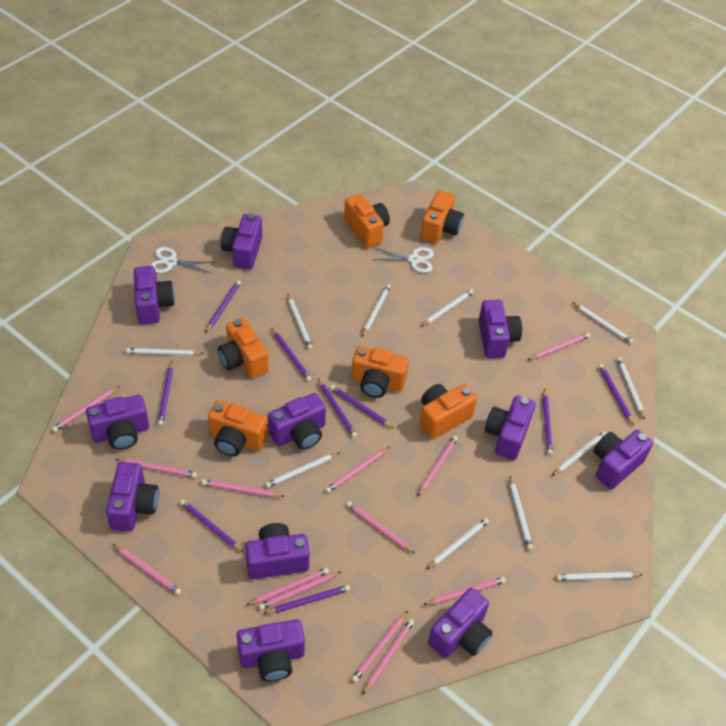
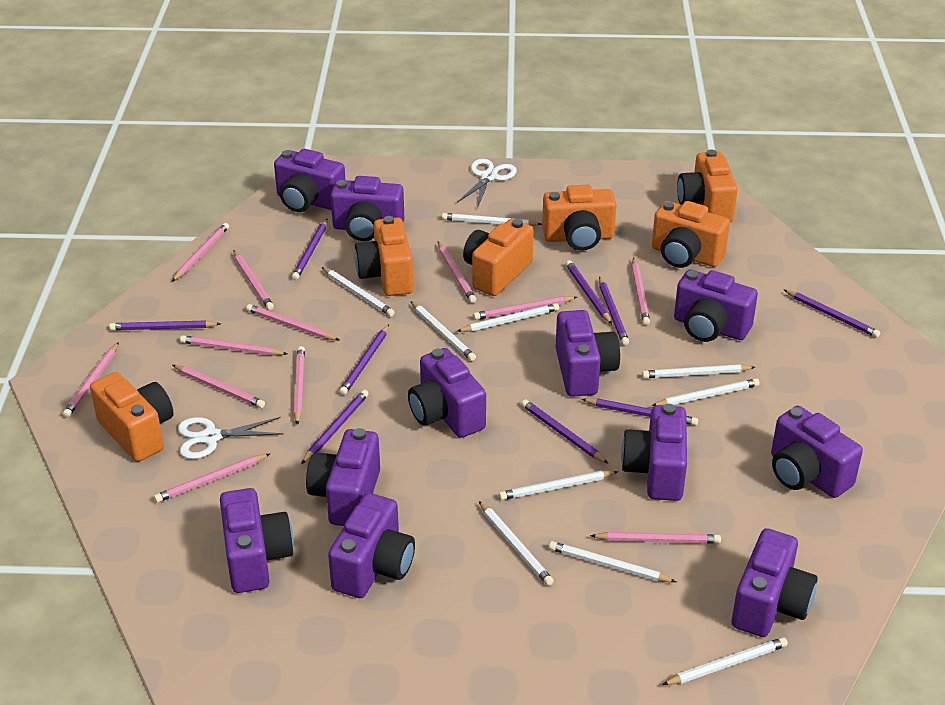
pink pencil: 13 -> 12
white pencil: 11 -> 10

